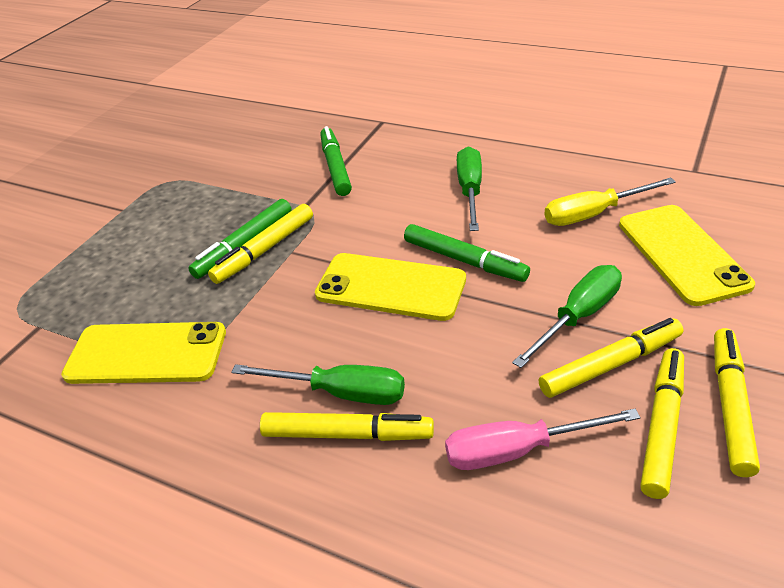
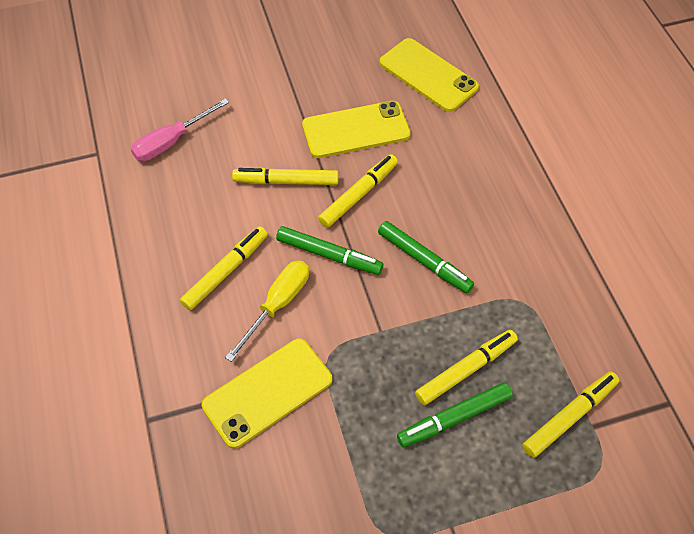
green screwdriver: 3 -> 0

